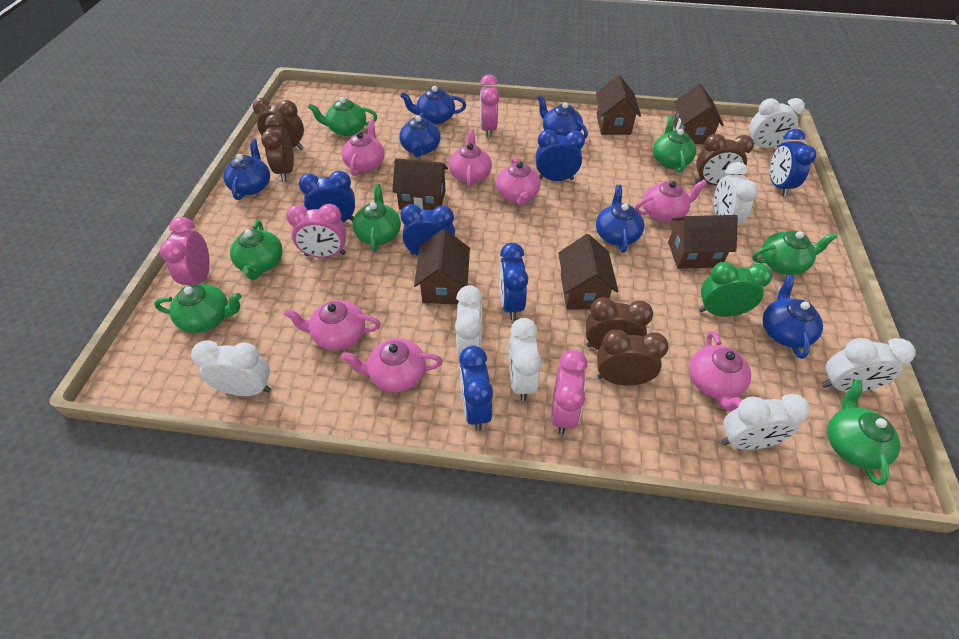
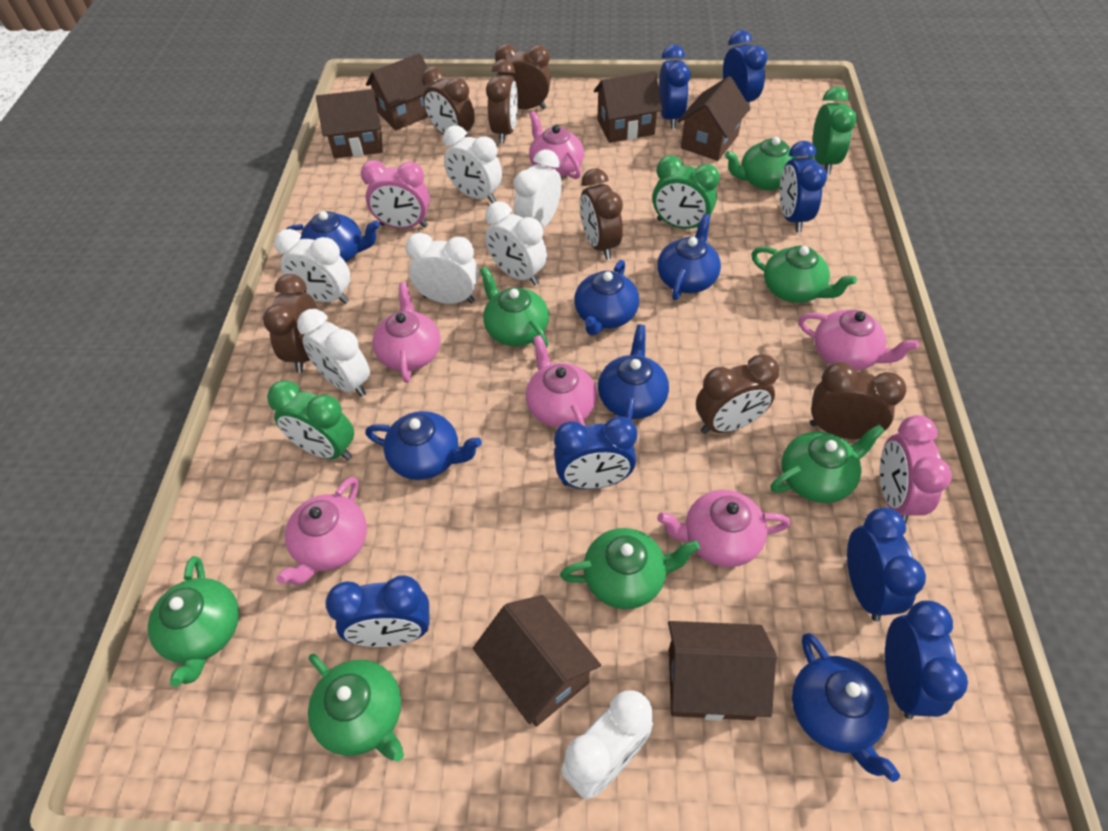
blue clock: 6 -> 7
brown clock: 5 -> 7
green clock: 1 -> 3
pink clock: 4 -> 2
pink teapot: 7 -> 6

